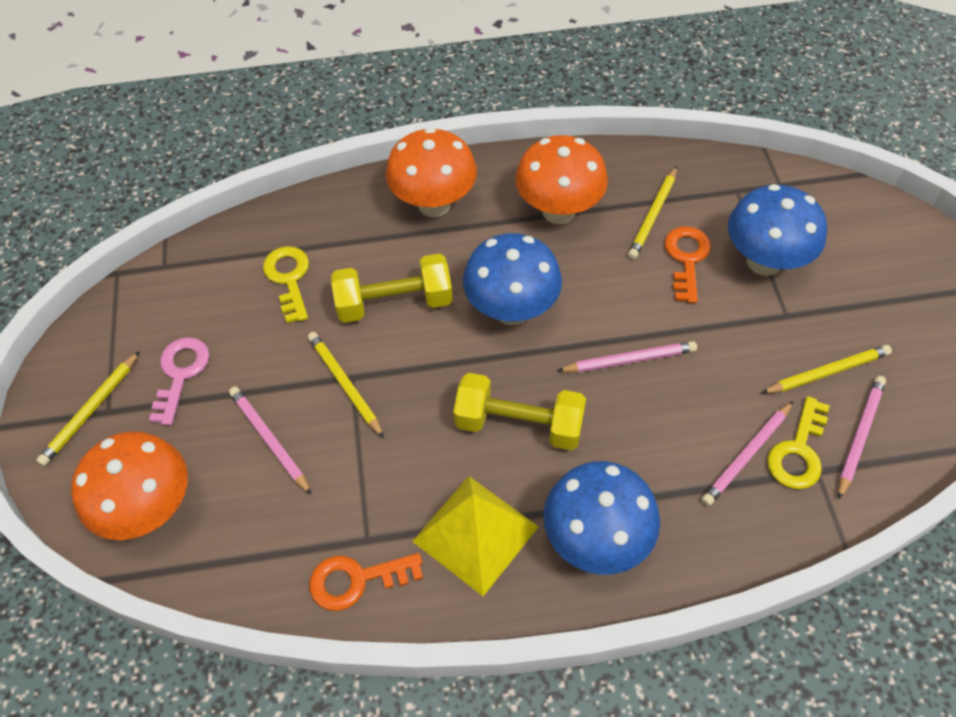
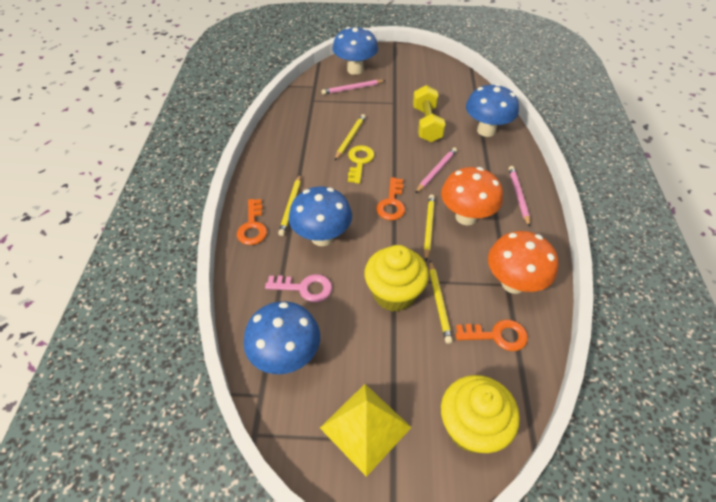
blue mushroom: 3 -> 4
orange key: 2 -> 3
orange mushroom: 3 -> 2
pink pencil: 4 -> 3
yellow cupcake: 0 -> 2
yellow dumbbell: 2 -> 1
yellow key: 2 -> 1

